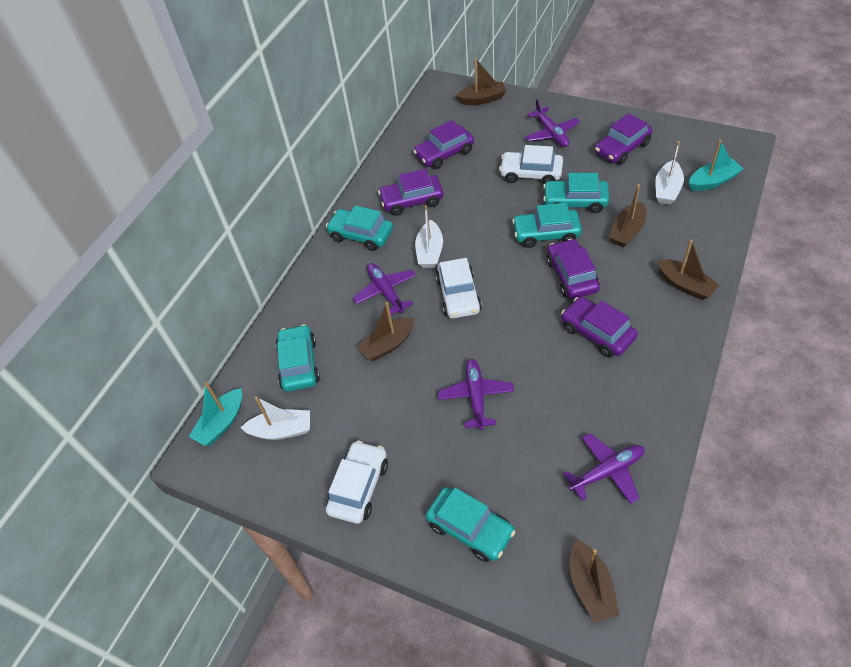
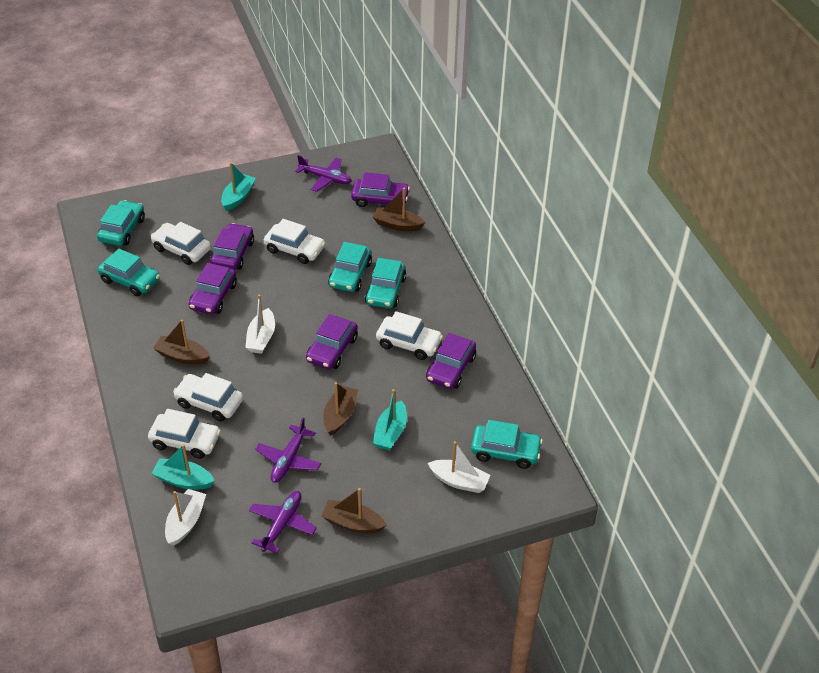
brown boat: 5 -> 4
purple plane: 4 -> 3
turquoise boat: 2 -> 3
white car: 3 -> 5

